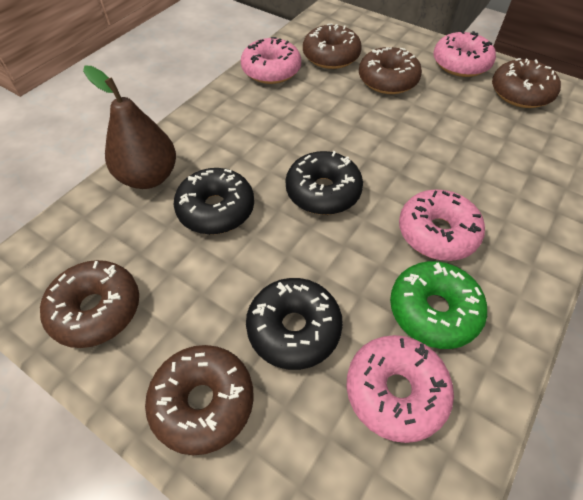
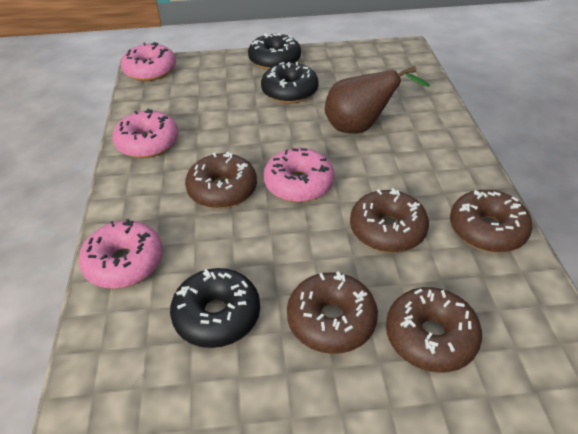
green donut: 1 -> 0

